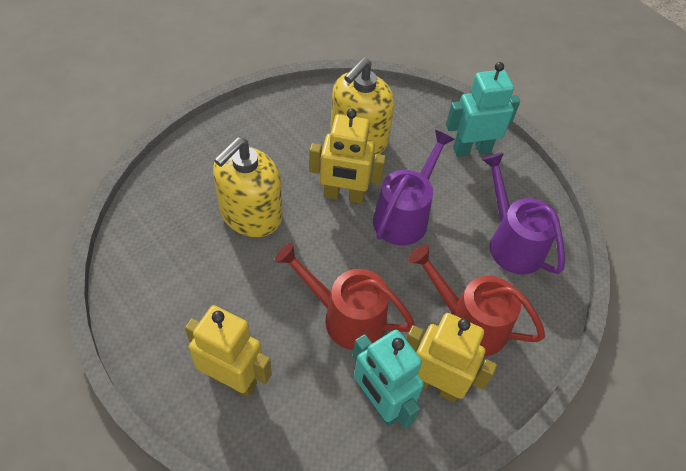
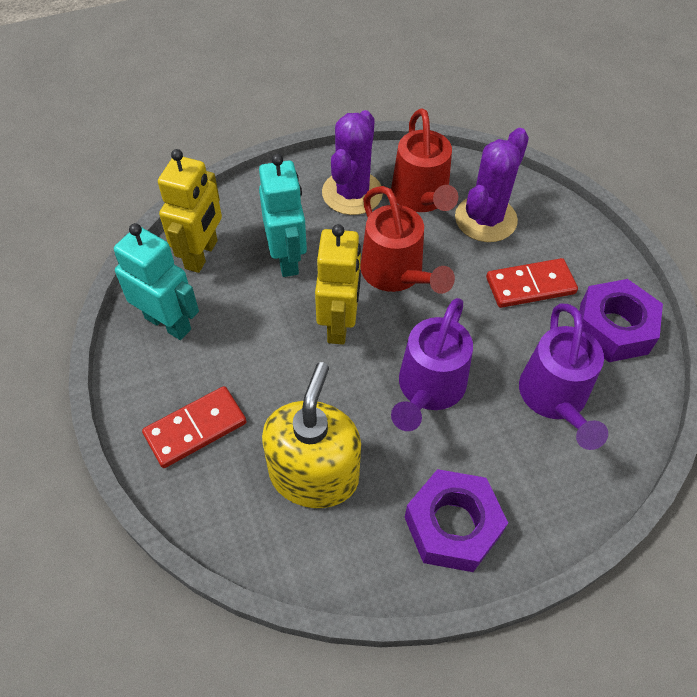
purple cactus: 0 -> 2
purple nut: 0 -> 2
red domino: 0 -> 2
yellow robot: 3 -> 2
yellow soap dispenser: 2 -> 1

